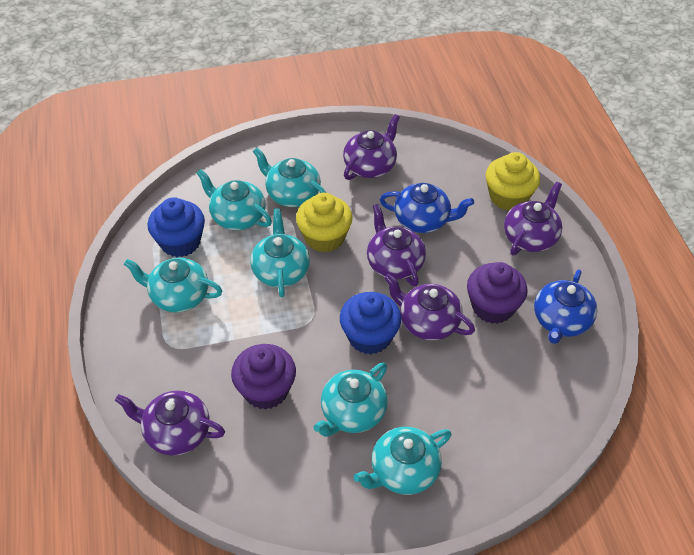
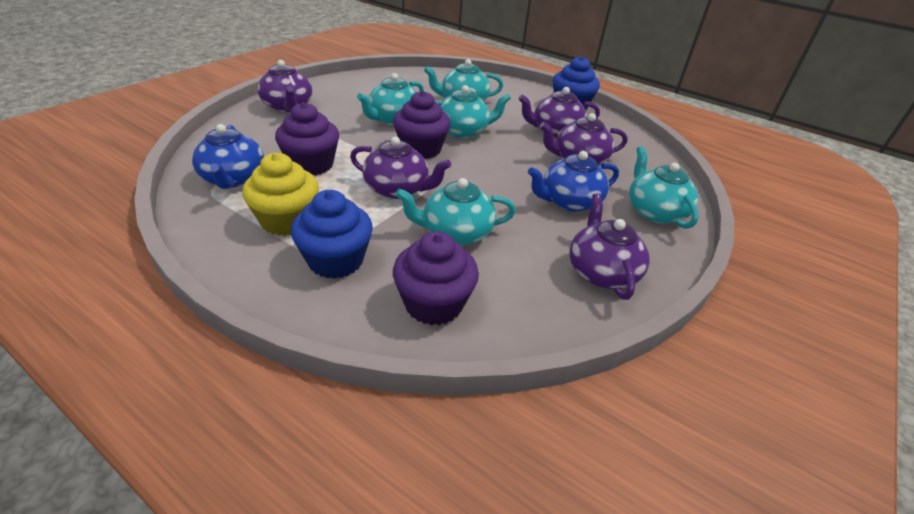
purple cupcake: 2 -> 3
turquoise teapot: 6 -> 5
yellow cupcake: 2 -> 1

